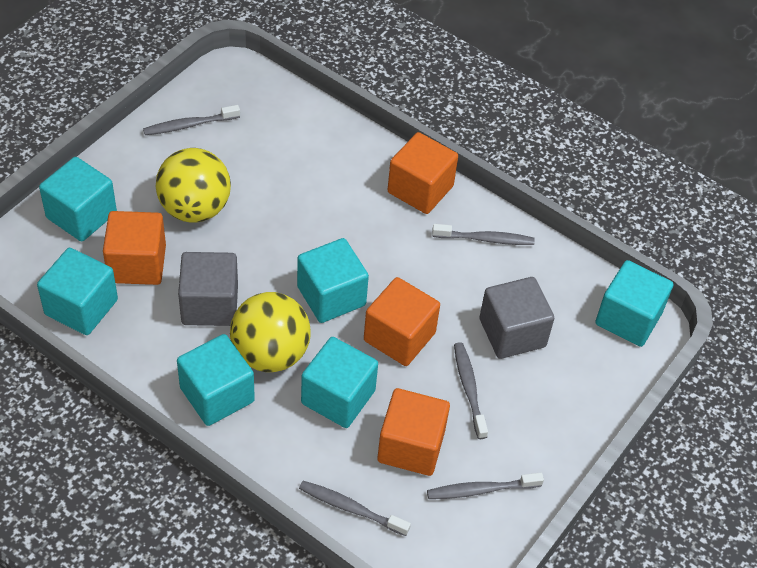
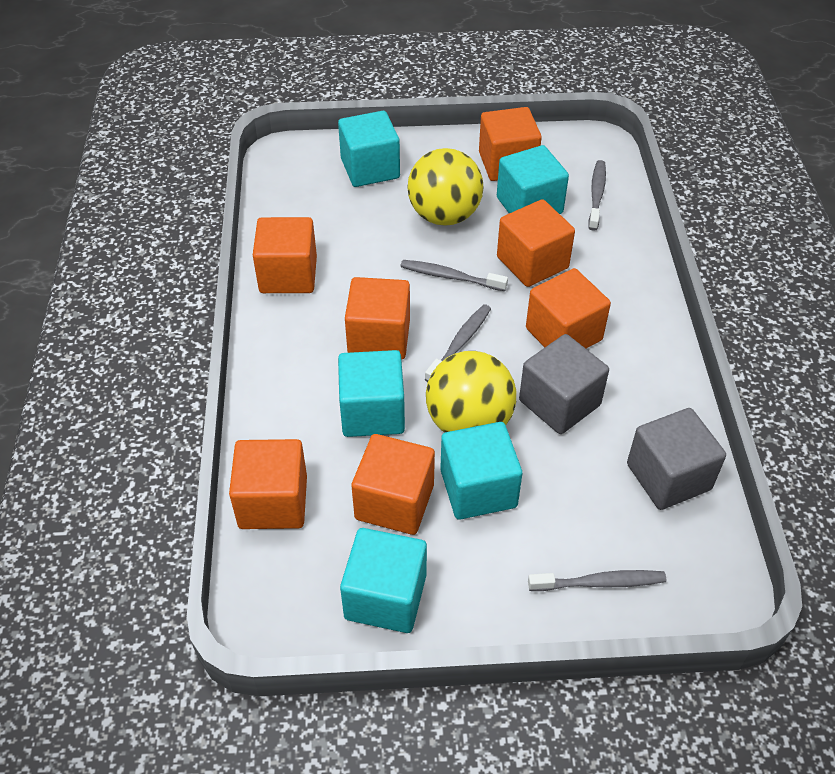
grey toothbrush: 5 -> 4
orange cube: 4 -> 7
turquoise cube: 6 -> 5

